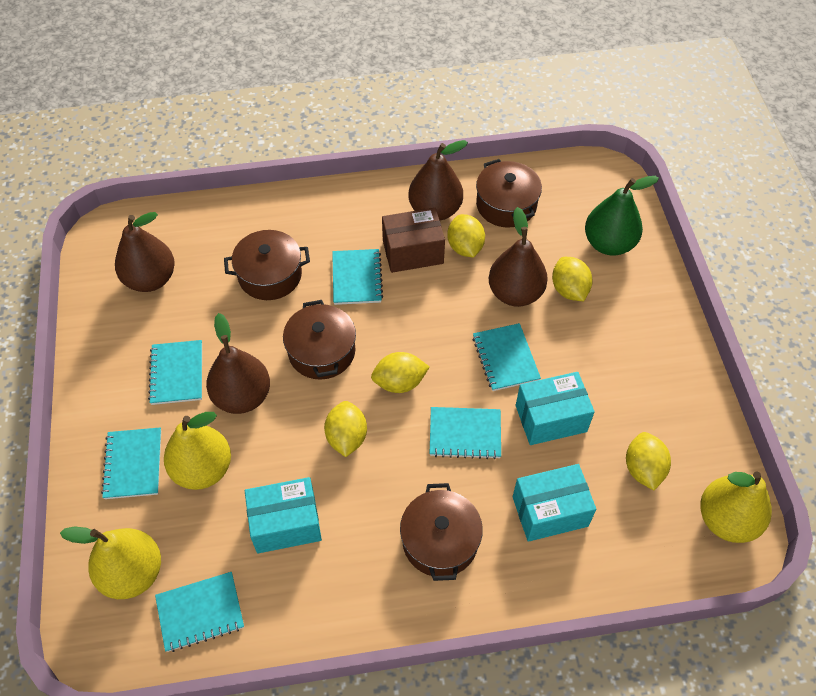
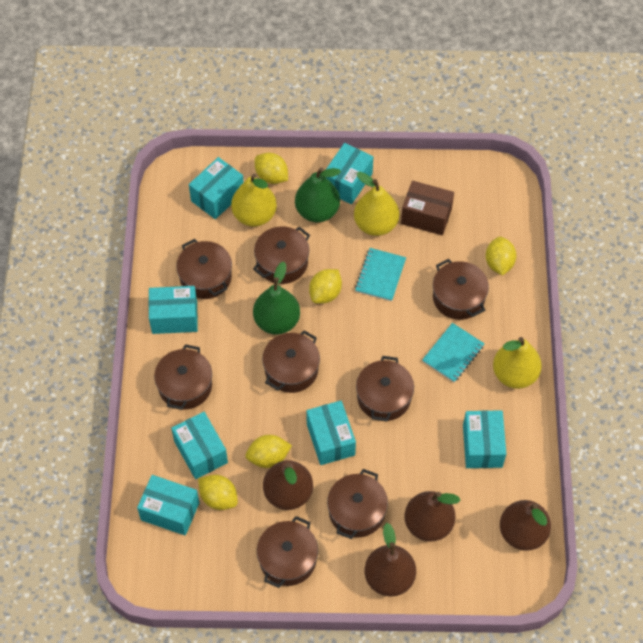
brown pot: 4 -> 8
green pear: 1 -> 2
turquoise box: 3 -> 7
turquoise notebook: 6 -> 2

